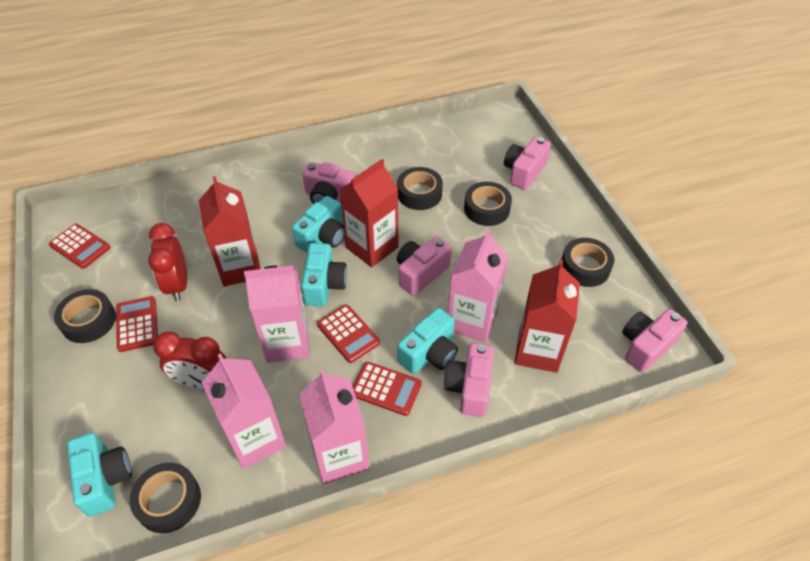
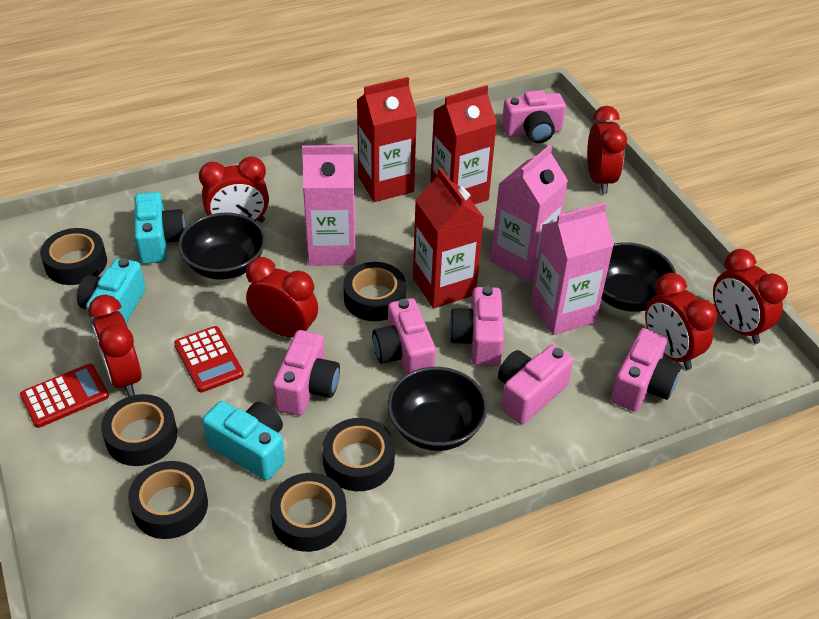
black bowl: 0 -> 3
black tape: 5 -> 6
pink camera: 5 -> 6
pink carton: 4 -> 3
red calculator: 4 -> 2
red clock: 2 -> 6
turquoise camera: 4 -> 3

